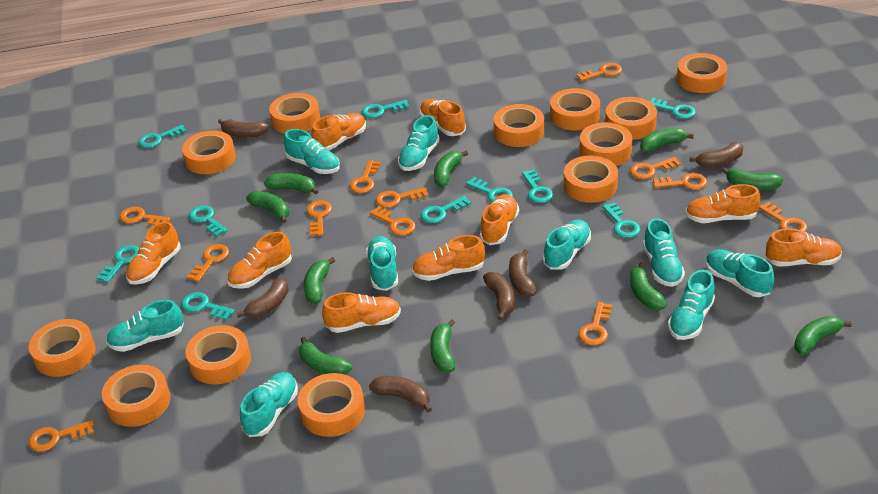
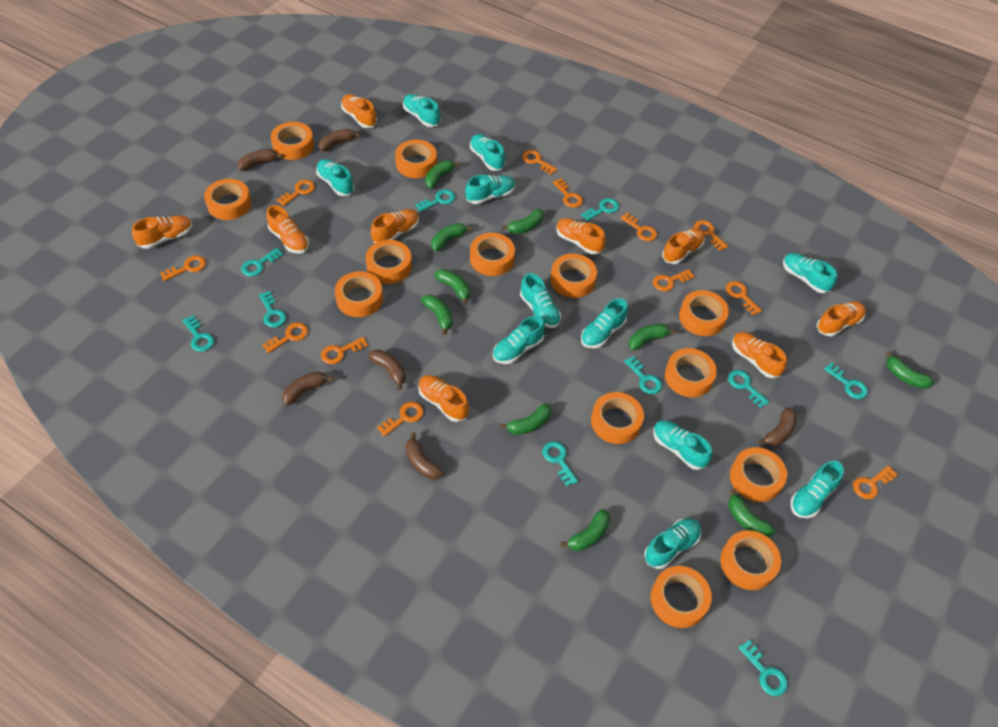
orange tape: 12 -> 13
turquoise shoe: 9 -> 11

